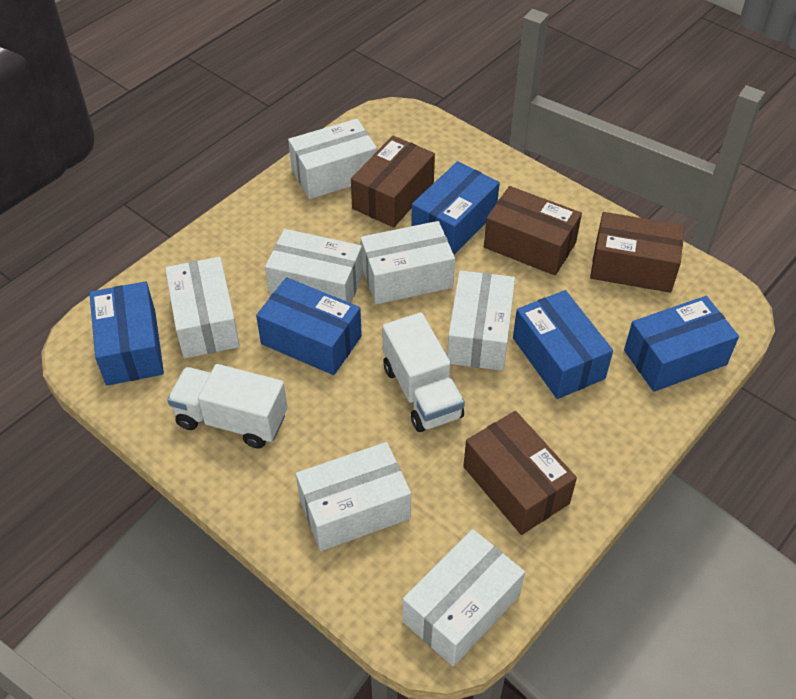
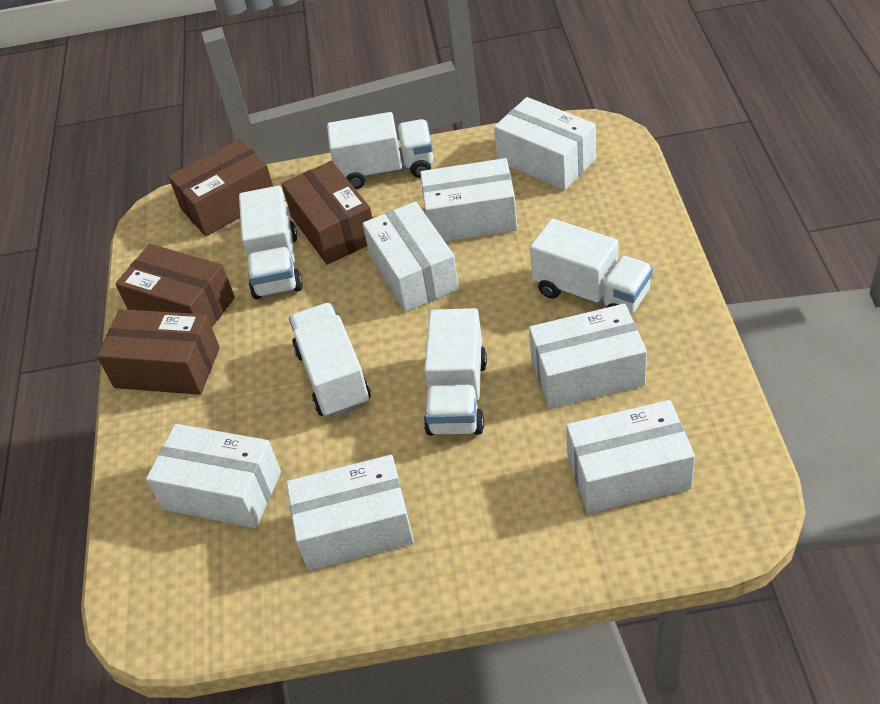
blue box: 5 -> 0
white truck: 2 -> 5

